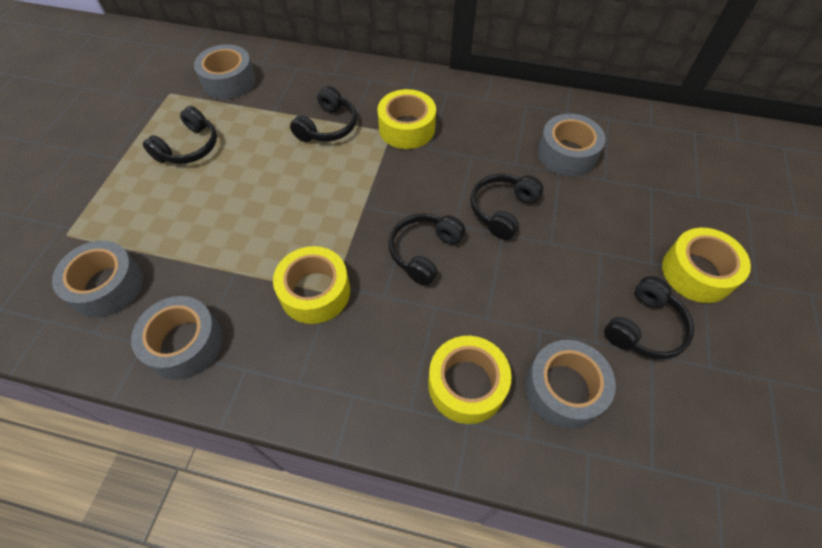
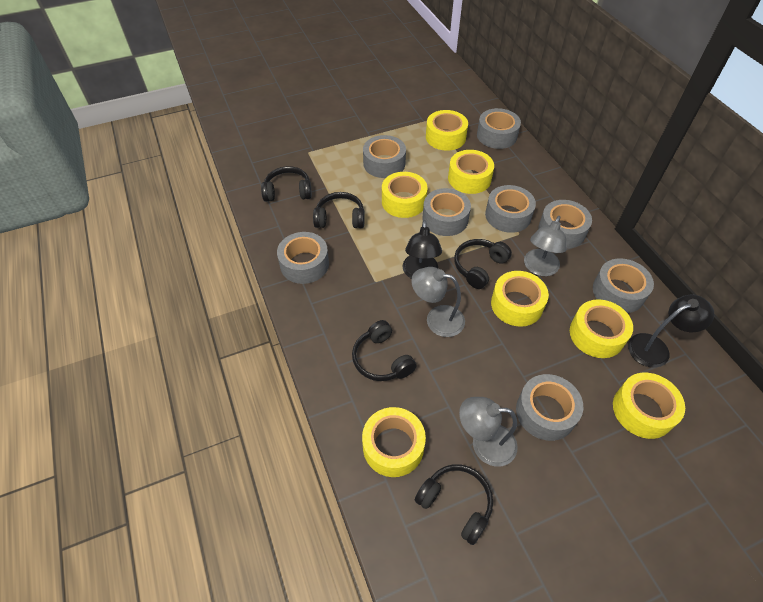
black lamp: 0 -> 2
grey lamp: 0 -> 3
grey tape: 5 -> 8
yellow tape: 4 -> 7

